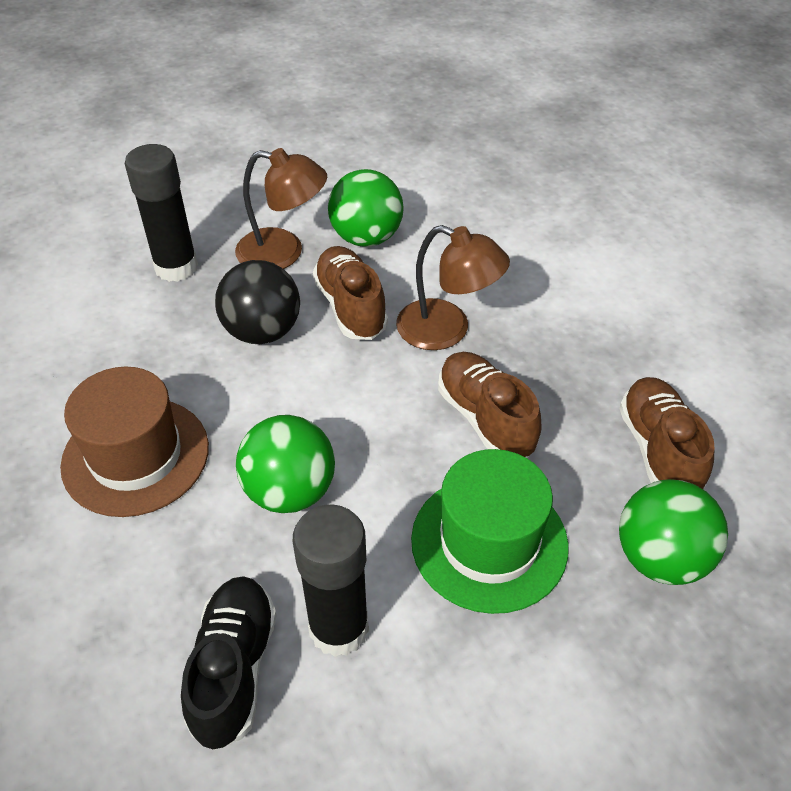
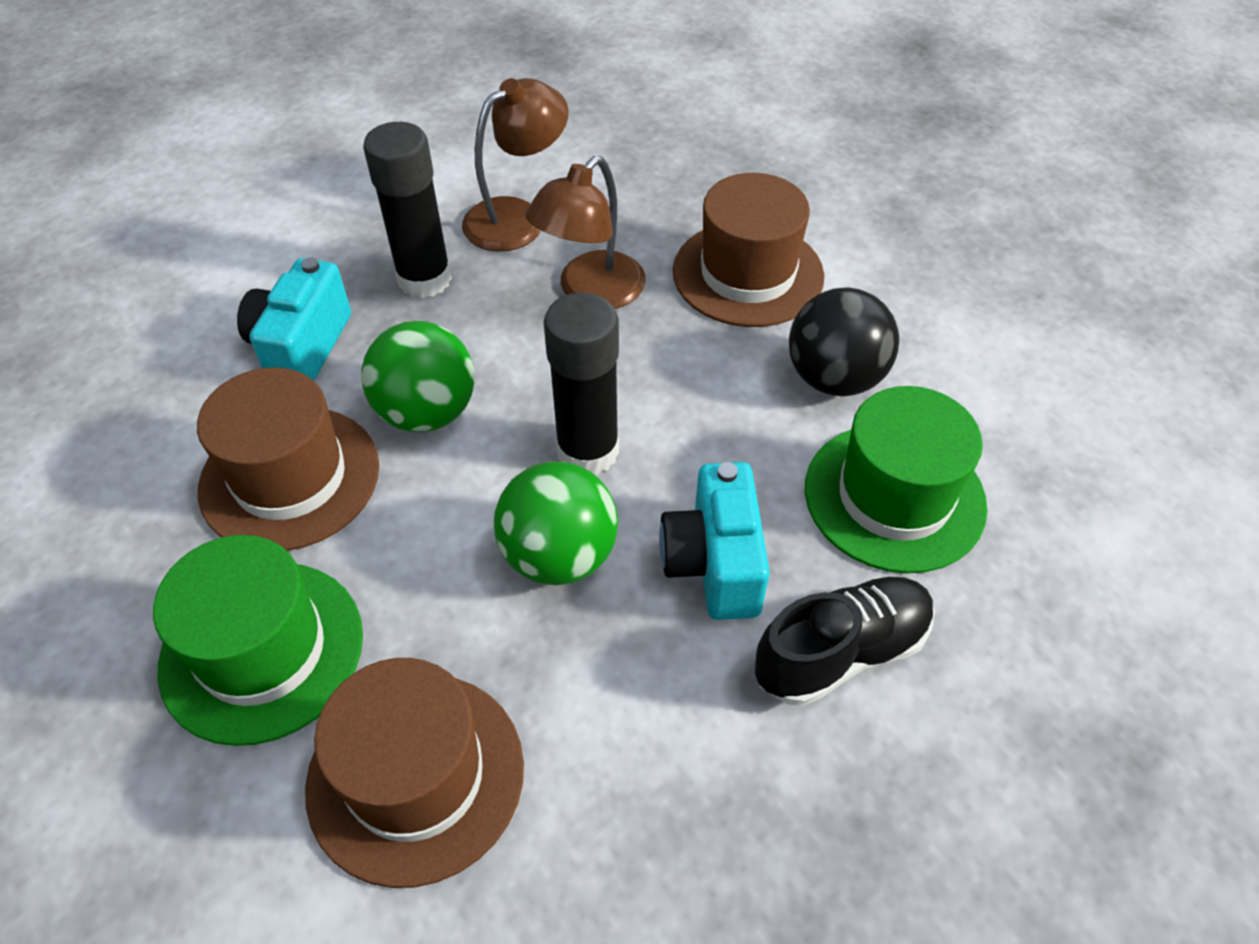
brown hat: 1 -> 3
brown shoe: 3 -> 0
green ball: 3 -> 2
green hat: 1 -> 2
turquoise camera: 0 -> 2

